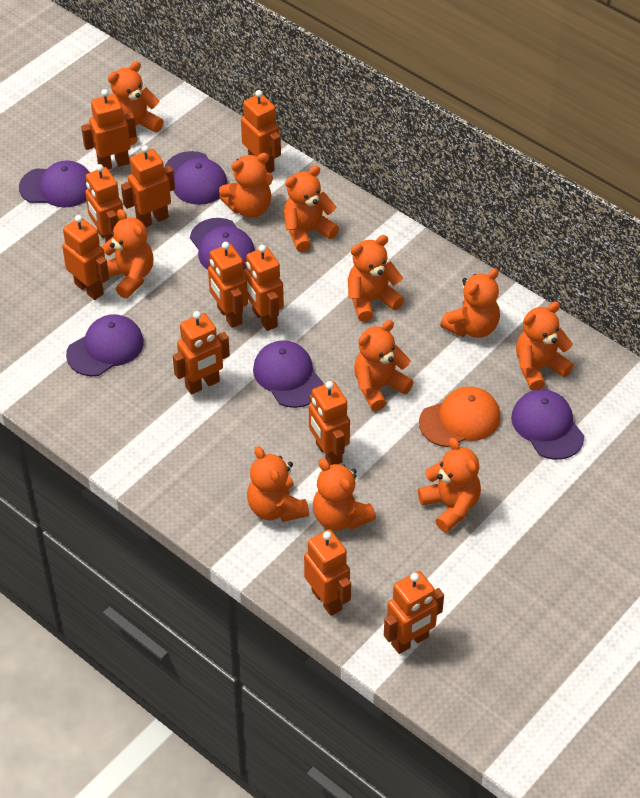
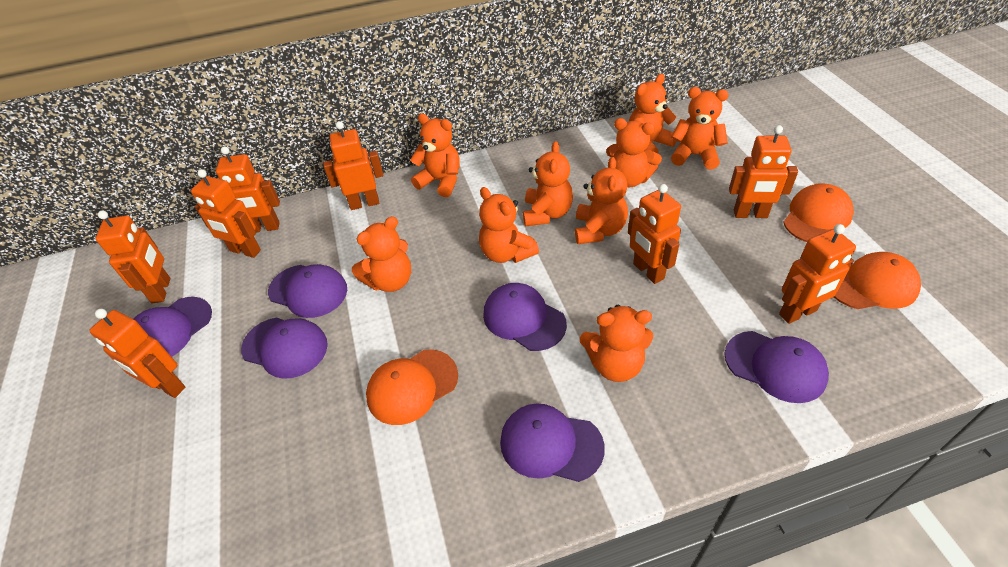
orange cap: 1 -> 3
orange robot: 11 -> 8
orange teddy bear: 11 -> 9

